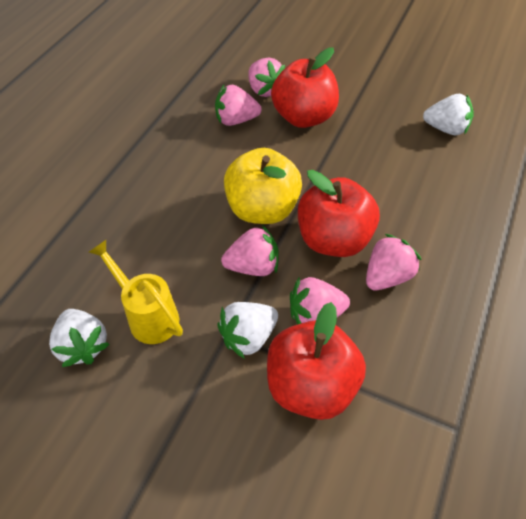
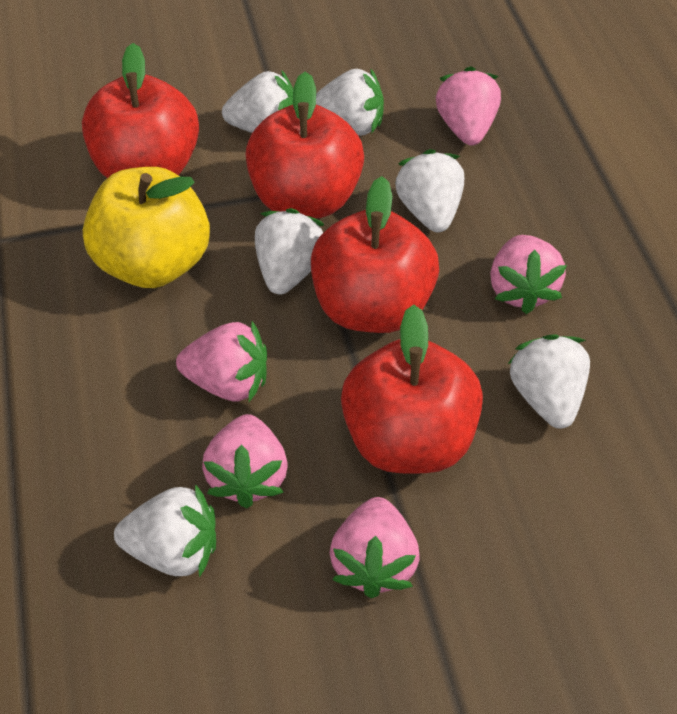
red apple: 3 -> 4
white strawberry: 3 -> 6
yellow watering can: 1 -> 0

